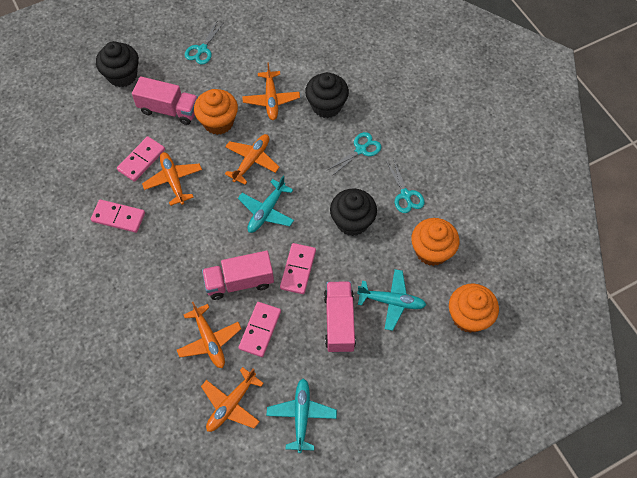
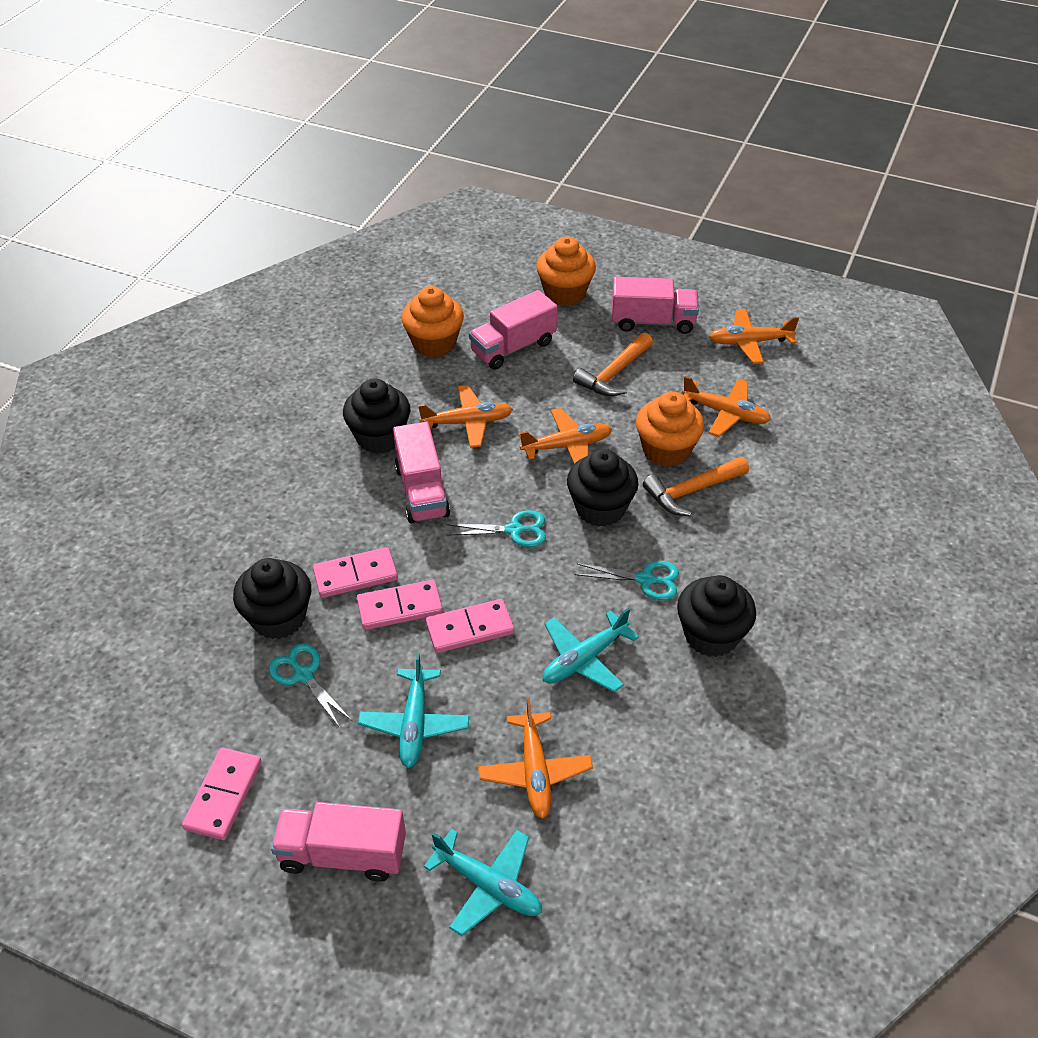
black cupcake: 3 -> 4
orange hammer: 0 -> 2
pink truck: 3 -> 4

